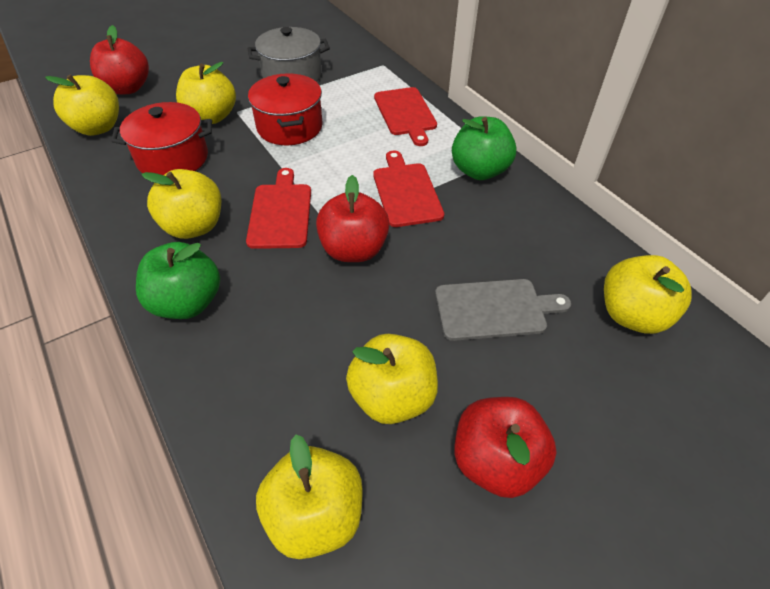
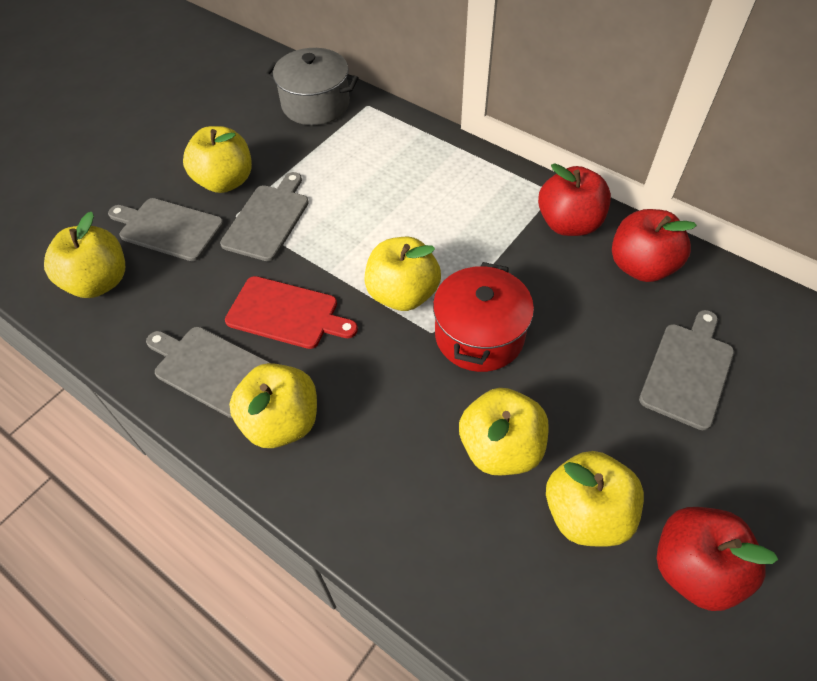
green apple: 2 -> 0
grey cutting board: 1 -> 4
red cutting board: 3 -> 1
red pot: 2 -> 1

